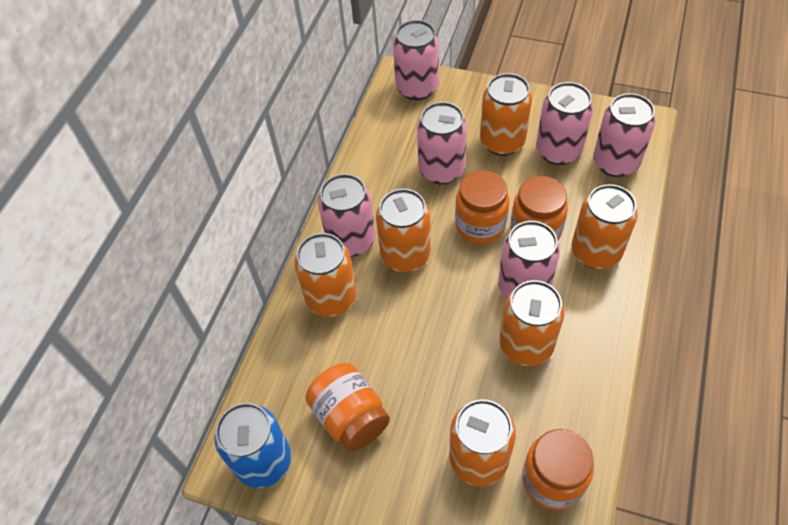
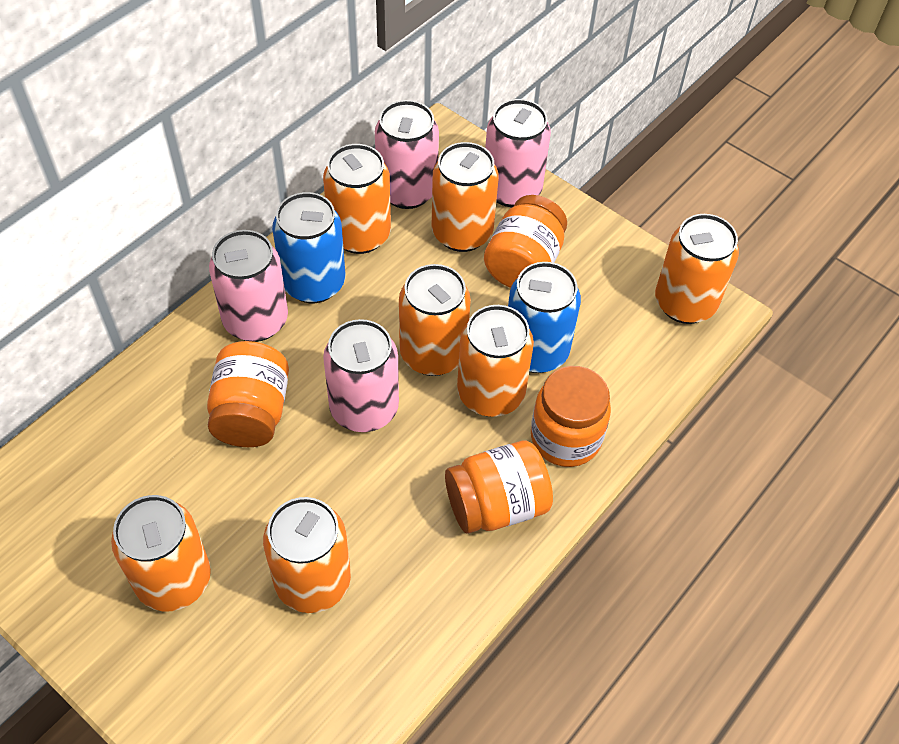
blue can: 1 -> 2
orange can: 6 -> 7
pink can: 6 -> 4

